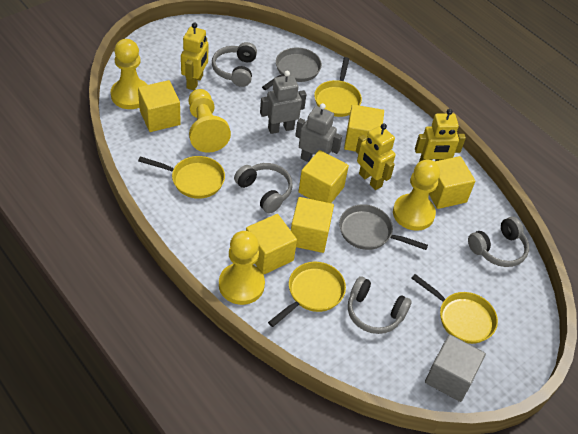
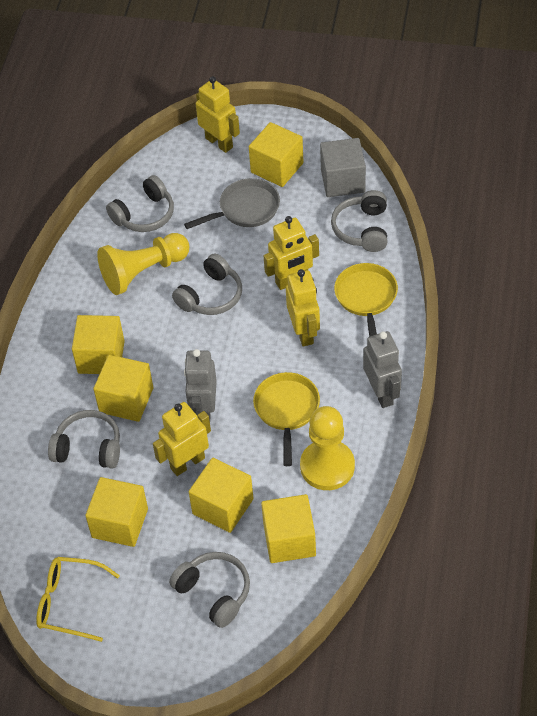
grey headphones: 4 -> 5
grey pan: 2 -> 1
yellow glasses: 0 -> 1
yellow pan: 4 -> 2
yellow pawn: 4 -> 2
yellow robot: 3 -> 4

